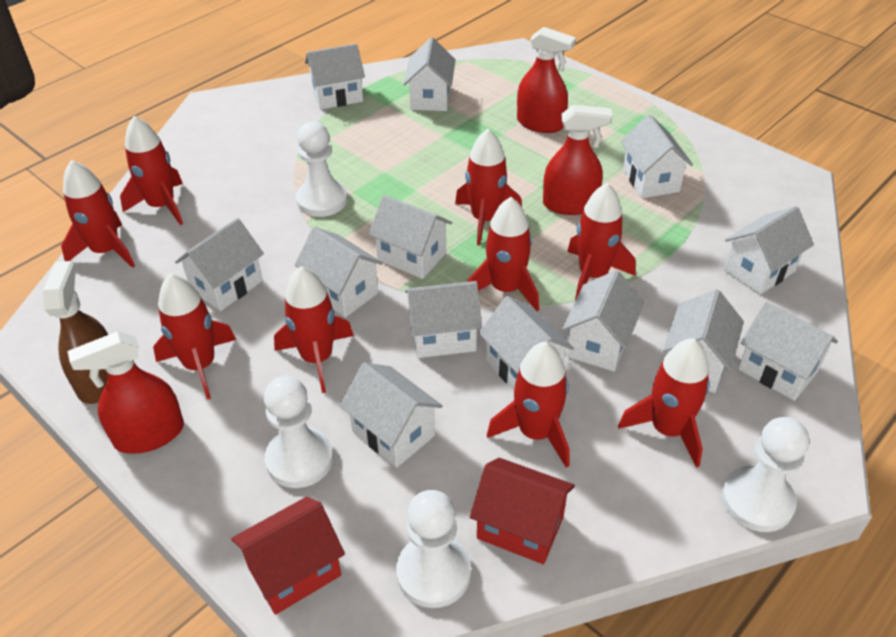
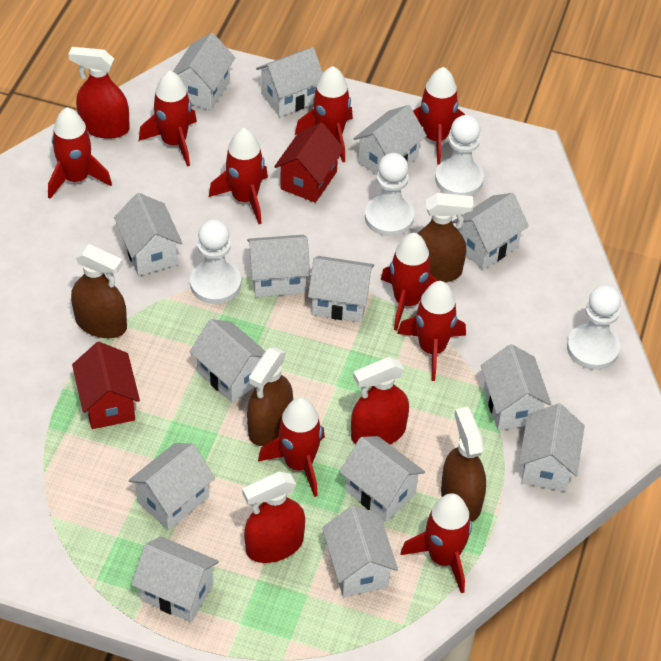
brown spray bottle: 1 -> 4
white house: 13 -> 14

